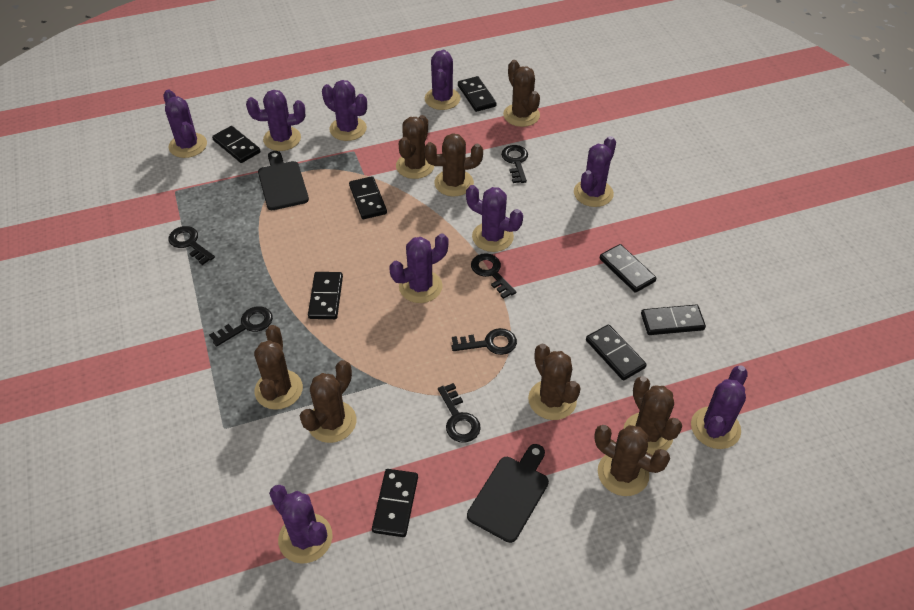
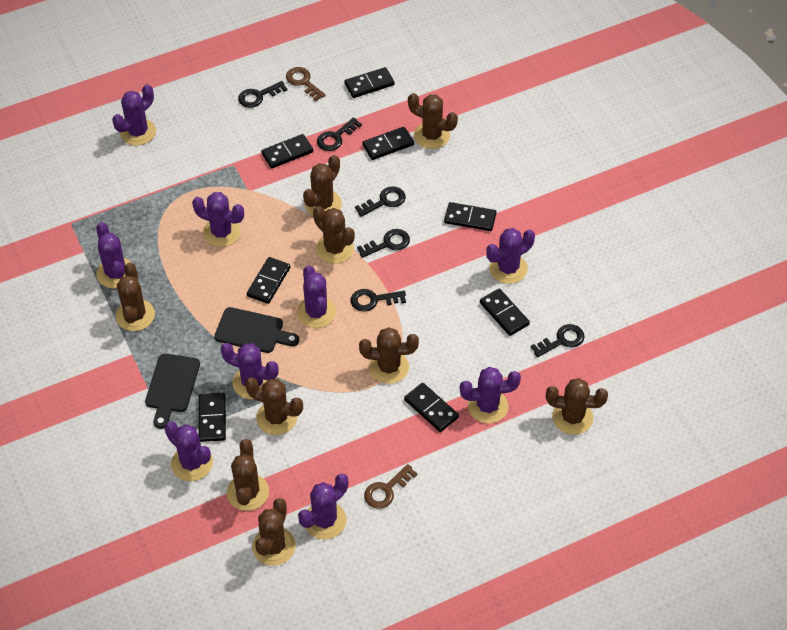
brown cactus: 8 -> 9
brown key: 0 -> 2

